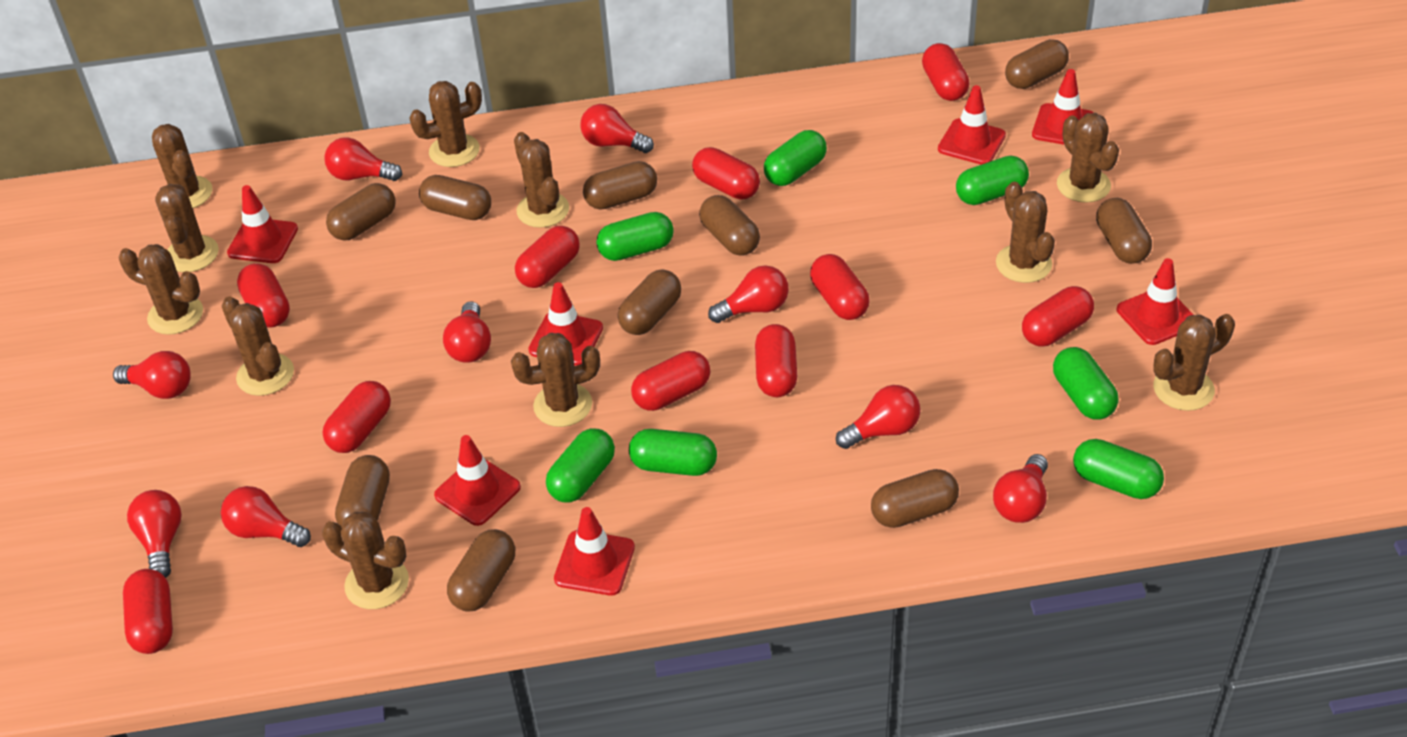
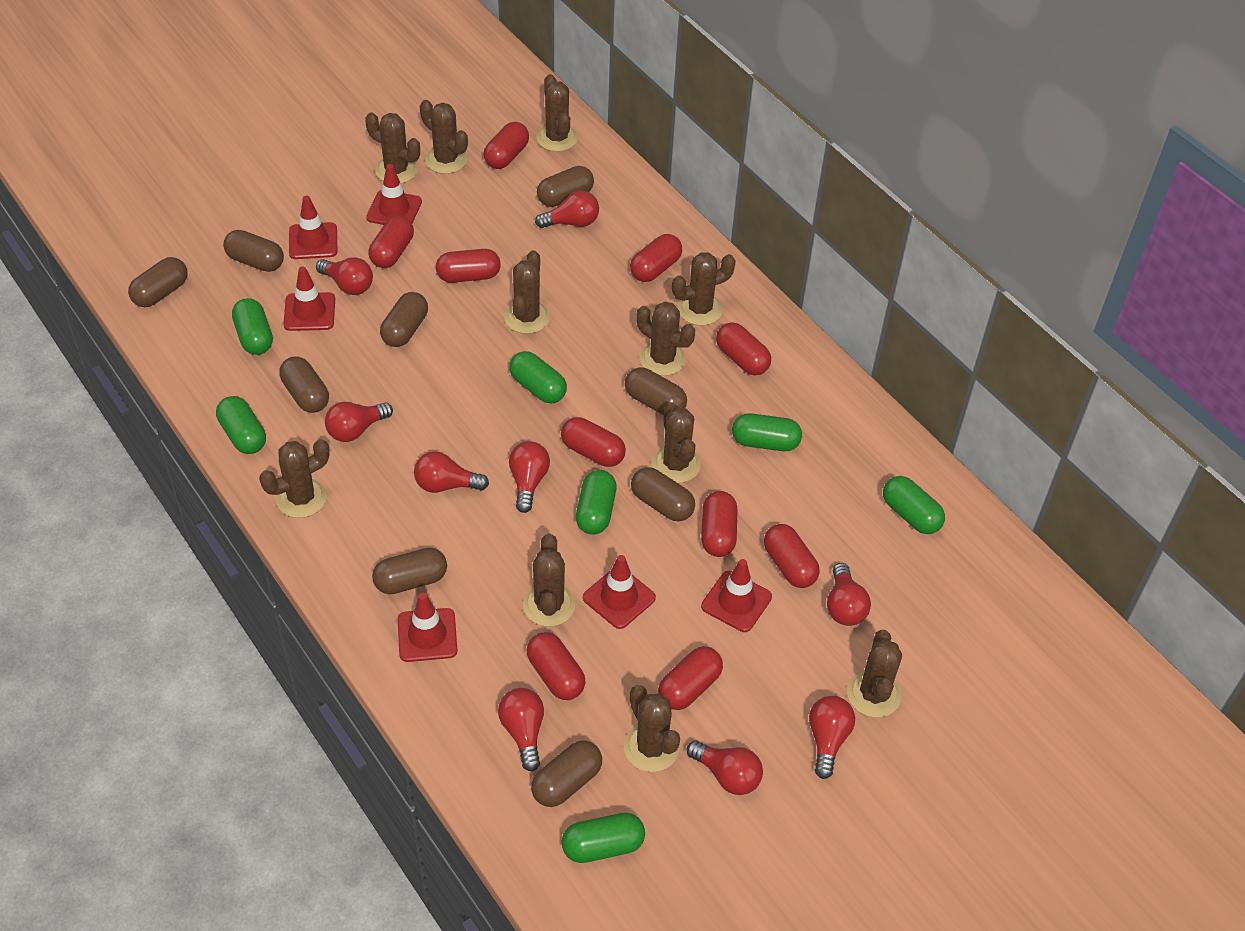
brown capsule: 10 -> 9
red traffic cone: 7 -> 6

